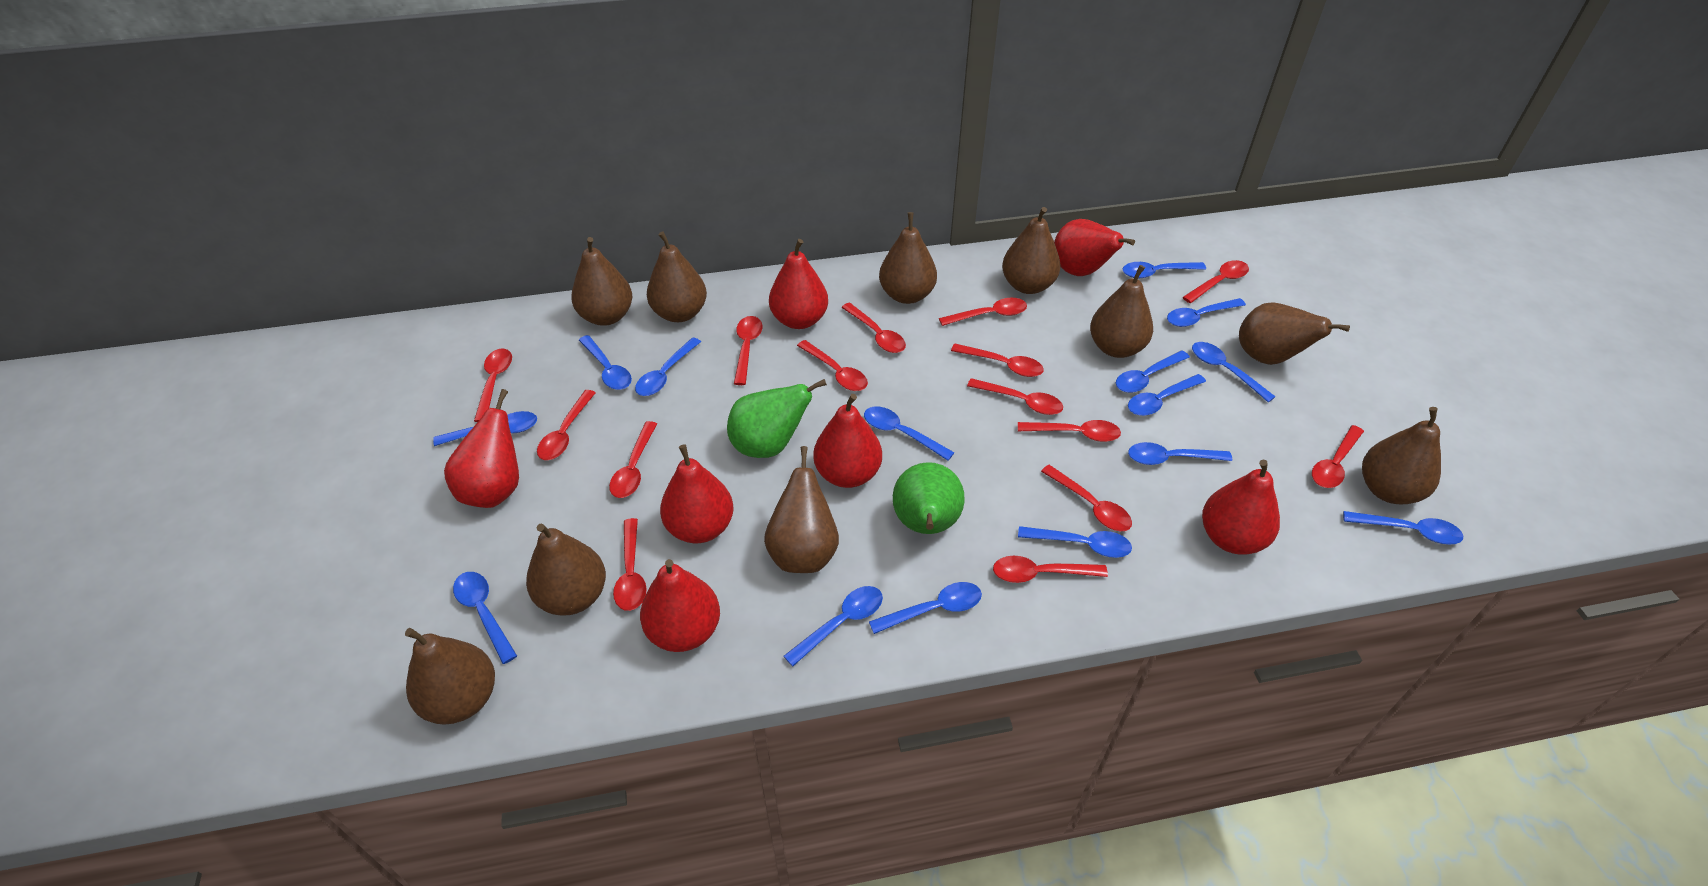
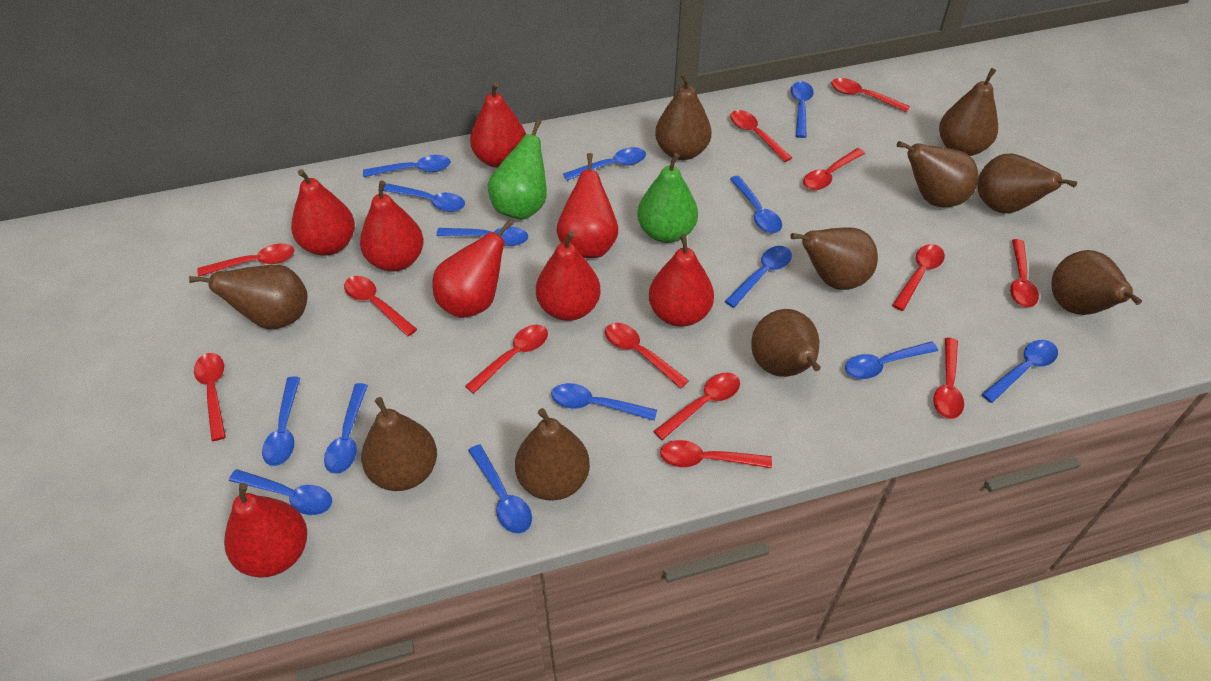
blue spoon: 15 -> 14
red pear: 7 -> 8
red spoon: 15 -> 13

